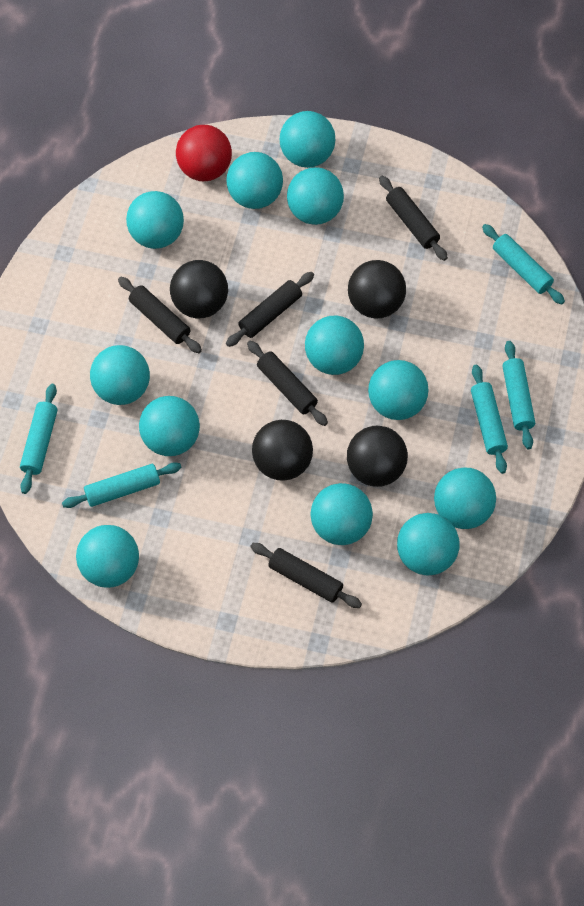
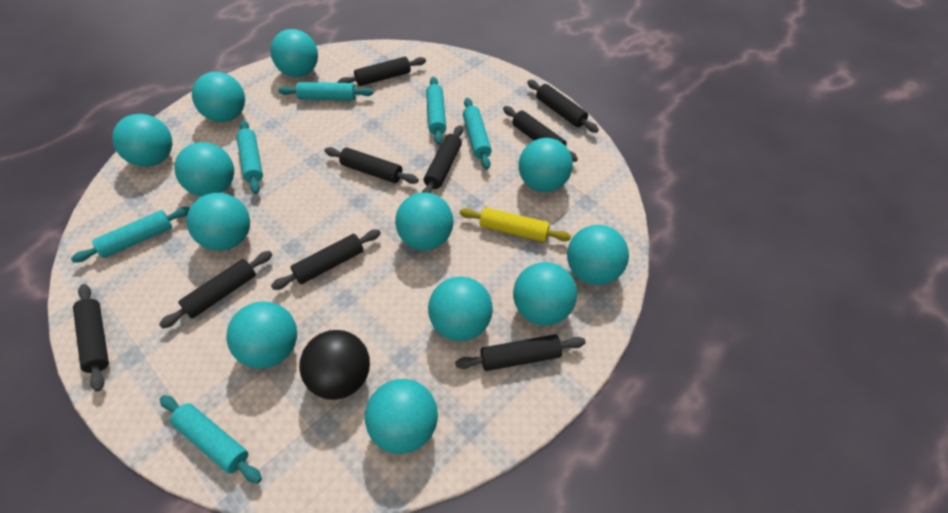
black ball: 4 -> 1
black rolling pin: 5 -> 9
red ball: 1 -> 0
turquoise rolling pin: 5 -> 6
yellow rolling pin: 0 -> 1

